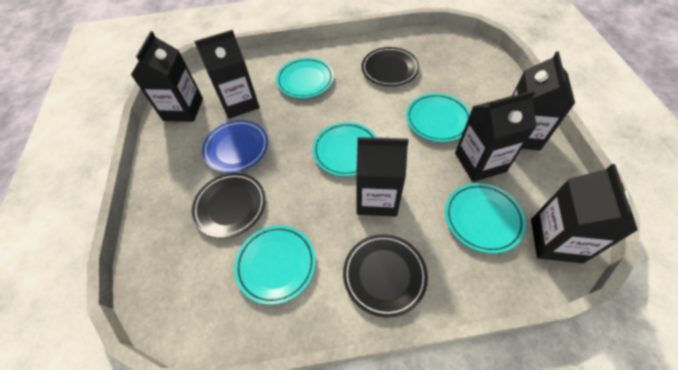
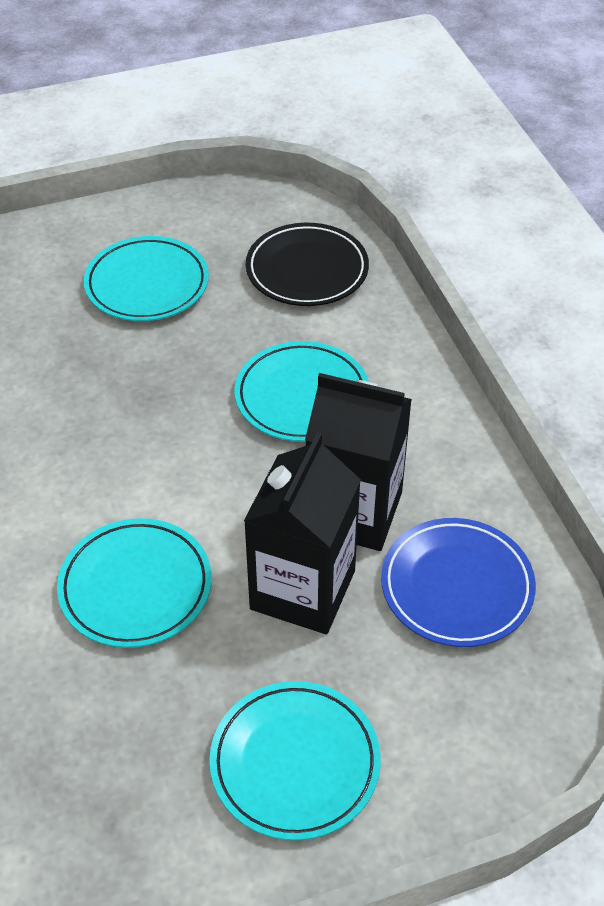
black carton: 6 -> 2
black plate: 3 -> 1
turquoise plate: 5 -> 4

